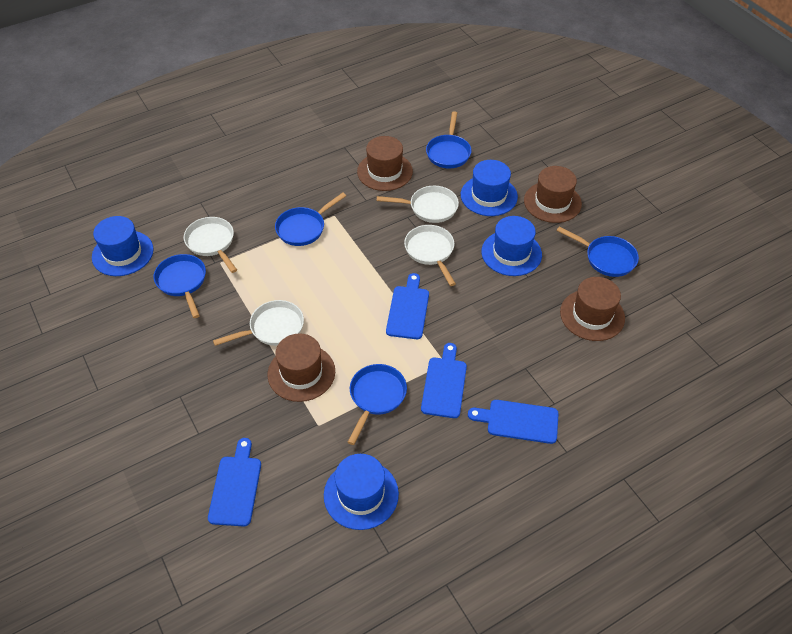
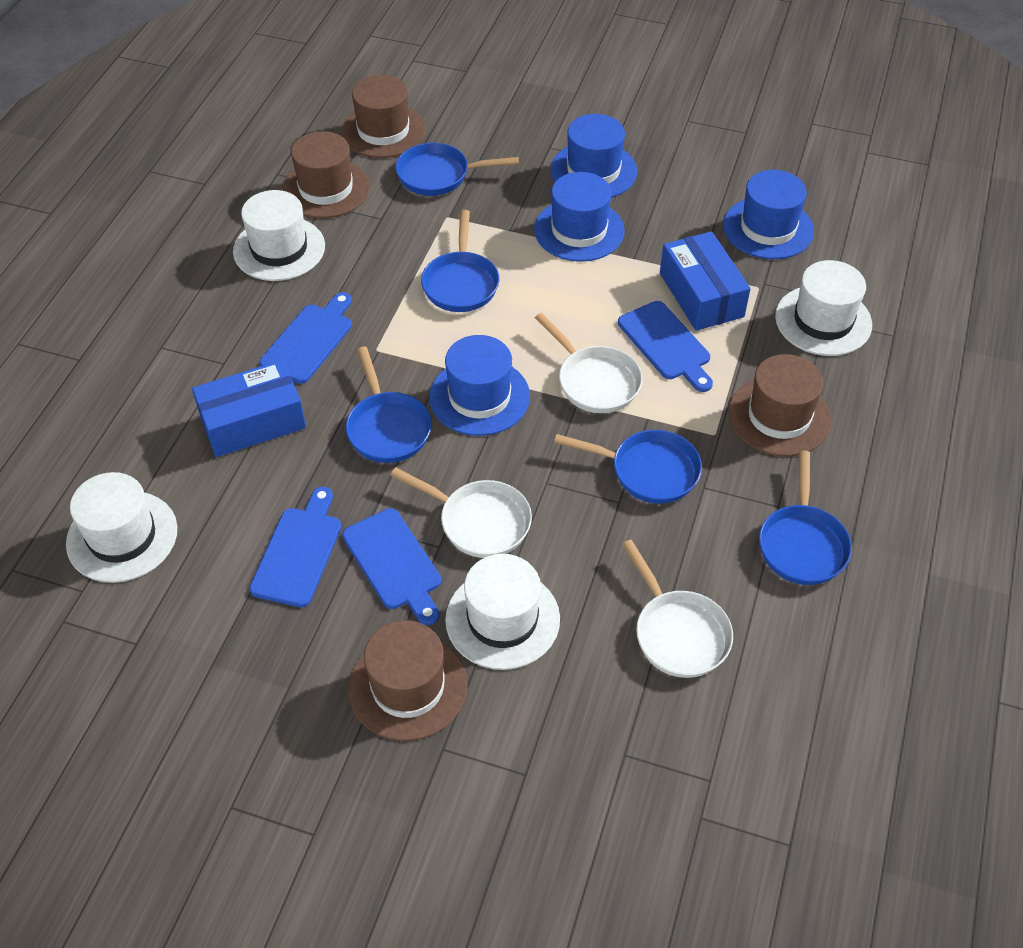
blue box: 0 -> 2
white hat: 0 -> 4
white pan: 4 -> 3

